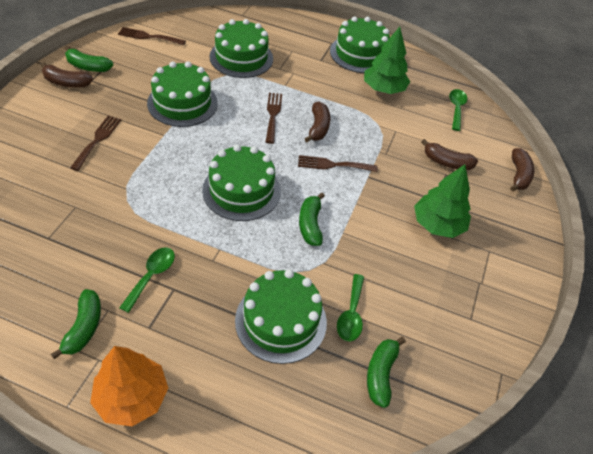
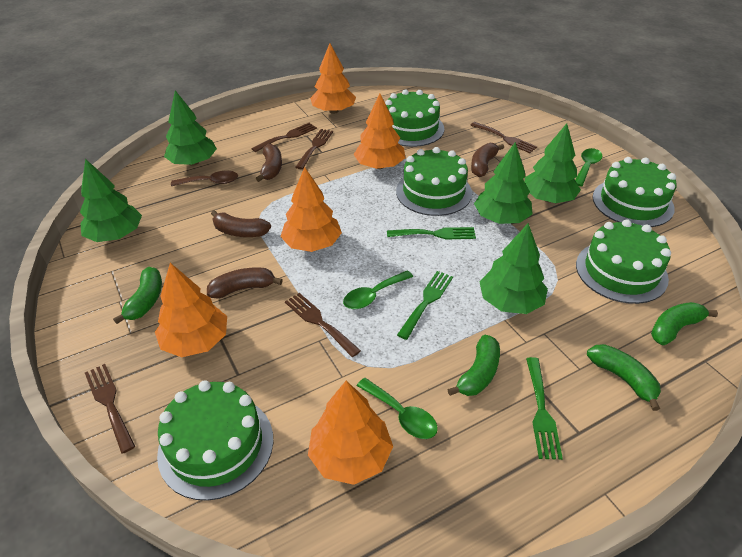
brown fork: 4 -> 5
brown spoon: 0 -> 1
green fork: 0 -> 3
green tree: 2 -> 5
orange tree: 1 -> 5

